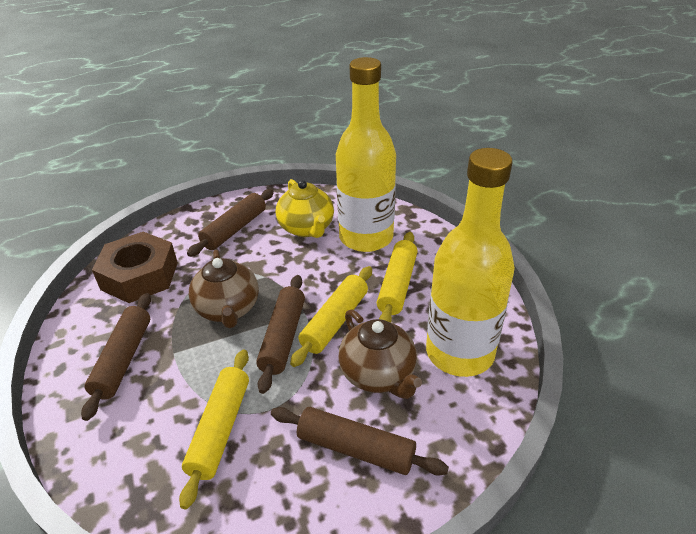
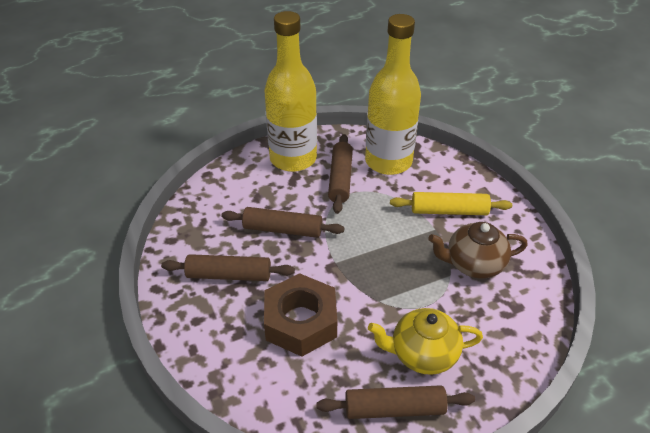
brown teapot: 2 -> 1
yellow rolling pin: 3 -> 1

